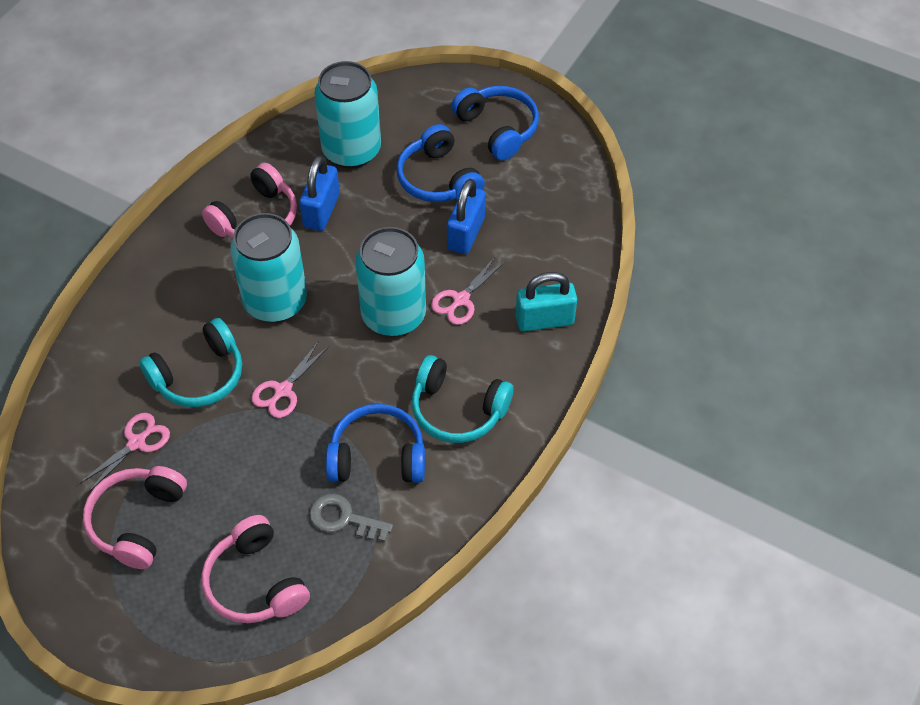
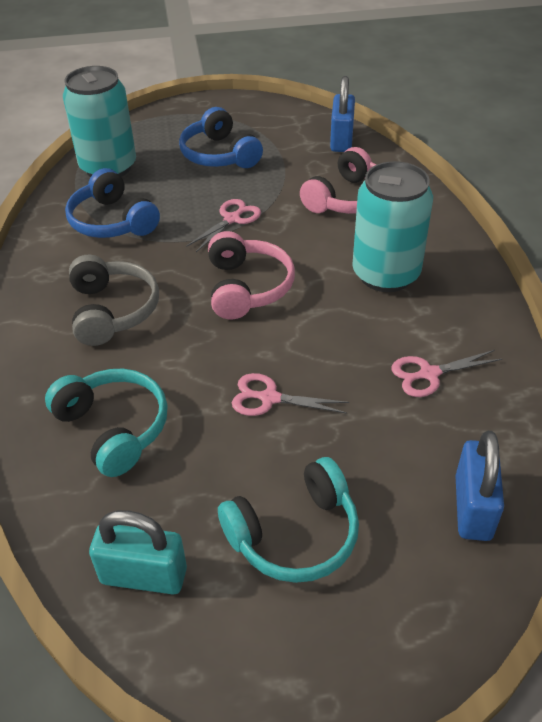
blue headphones: 3 -> 2
grey headphones: 0 -> 1
grey key: 1 -> 0
pink headphones: 3 -> 2
turquoise can: 3 -> 2

